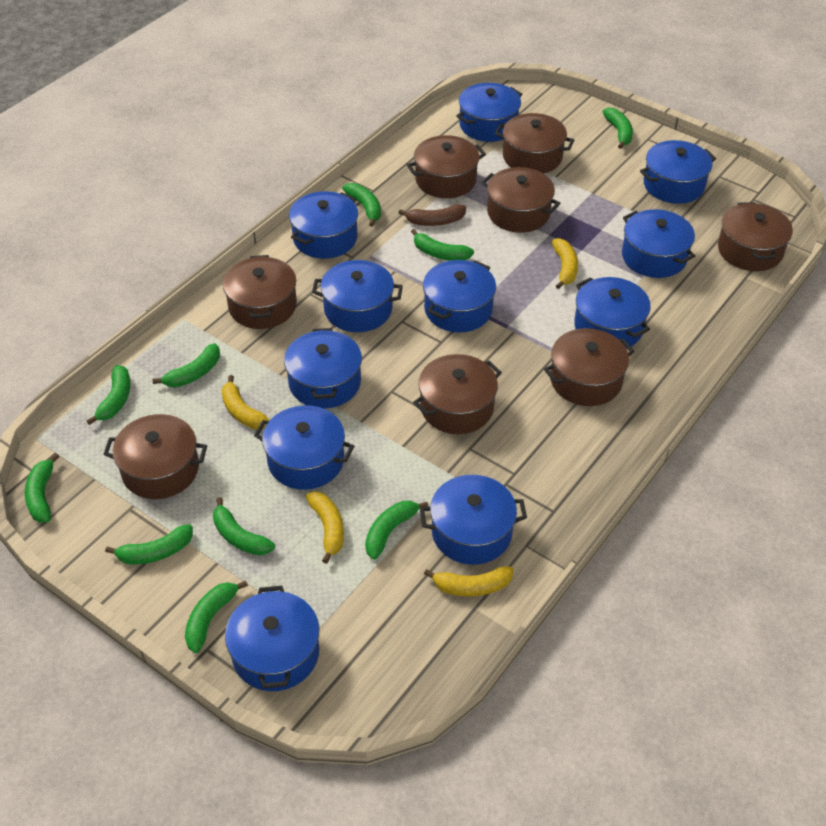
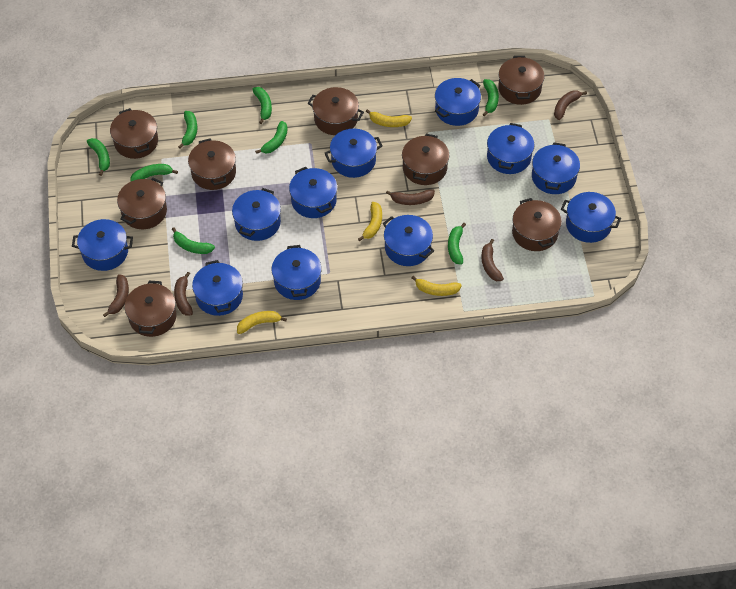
brown banana: 1 -> 5
green banana: 10 -> 8

